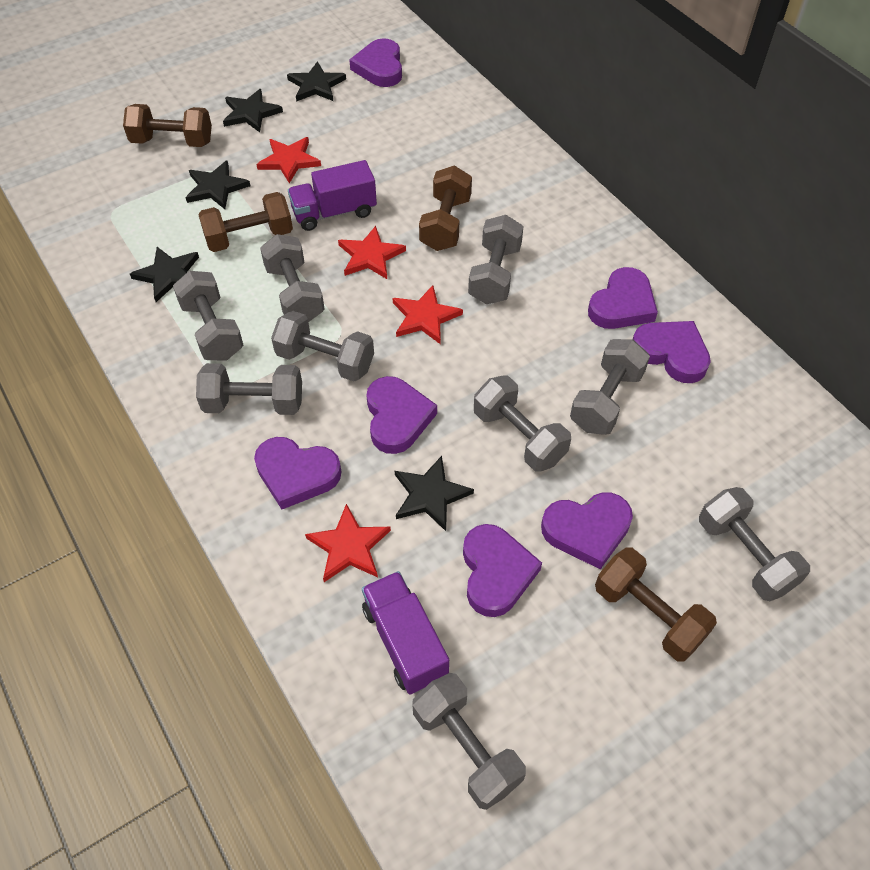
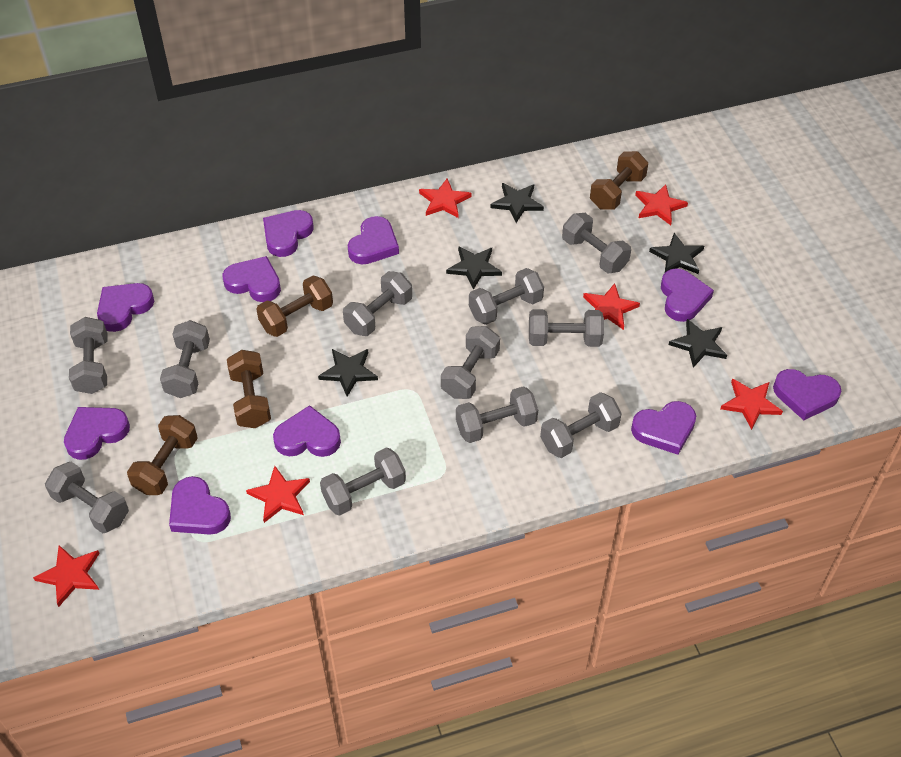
grey dumbbell: 9 -> 11
purple heart: 7 -> 10
purple truck: 2 -> 0
red star: 4 -> 6

